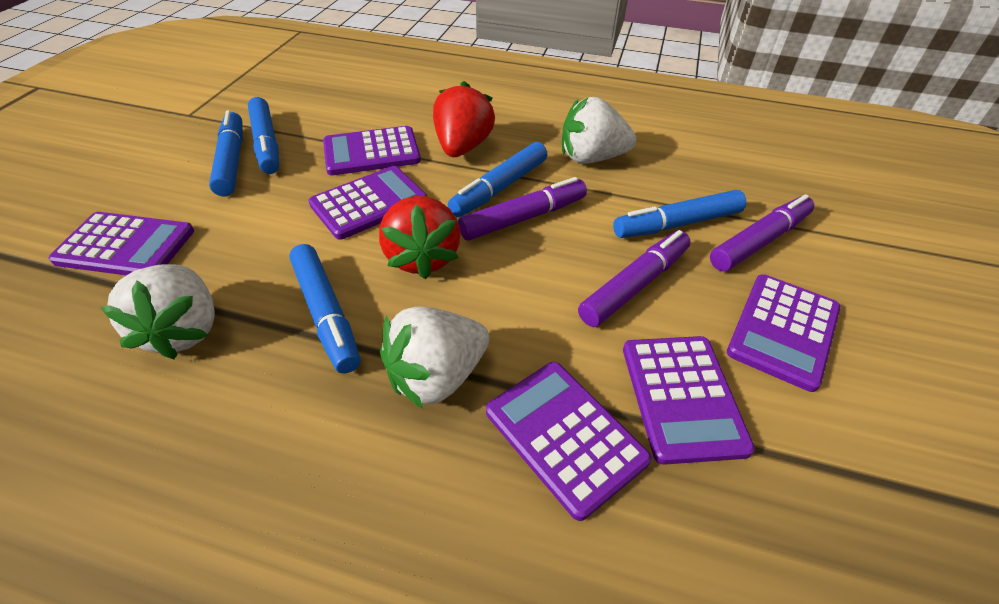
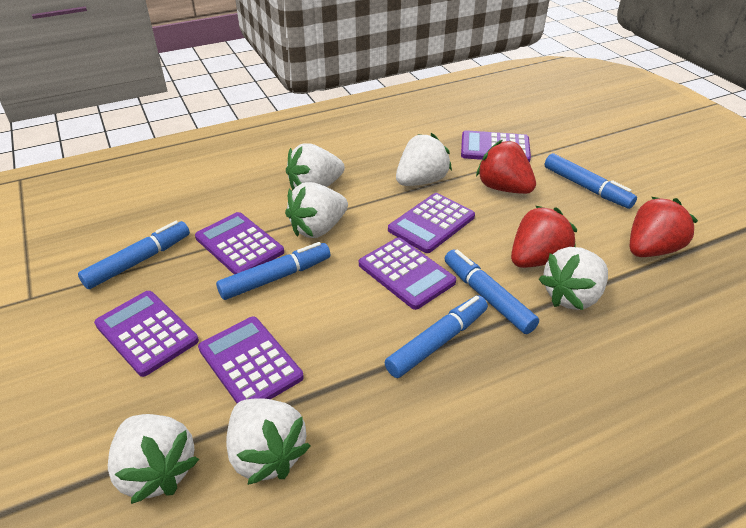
purple marker: 3 -> 0
red strawberry: 2 -> 3
white strawberry: 3 -> 6

